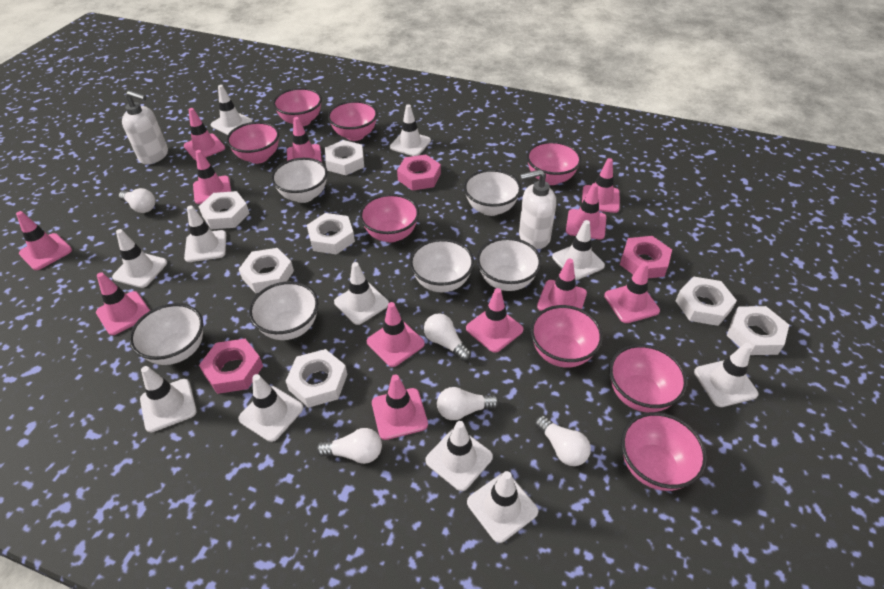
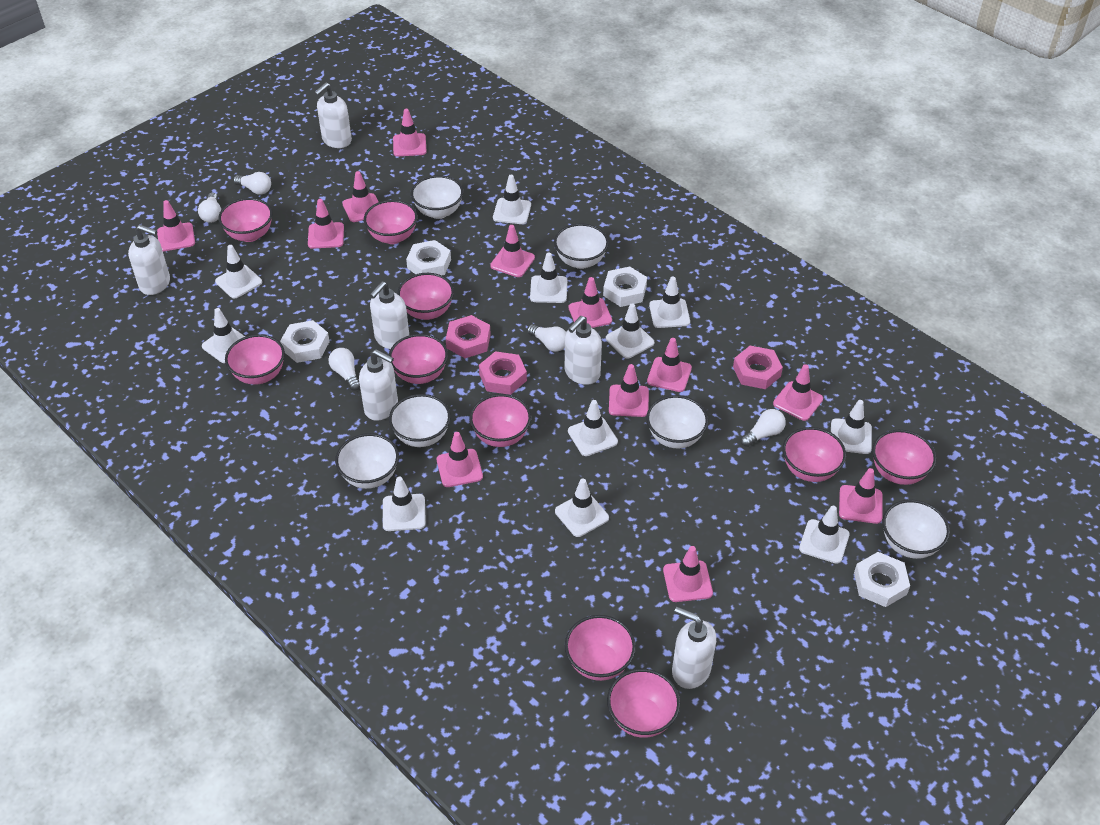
pink bowl: 8 -> 10
white nut: 7 -> 4
white soap dispenser: 2 -> 6

